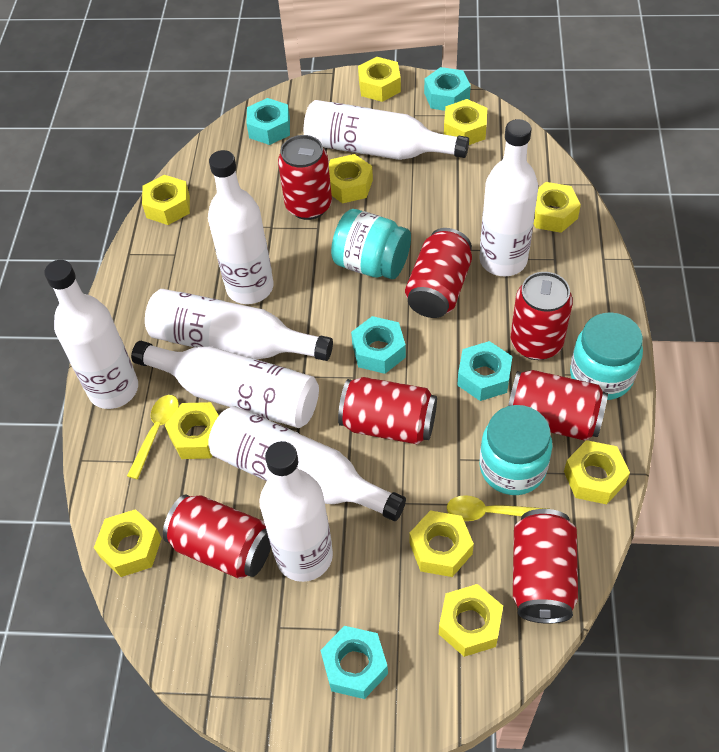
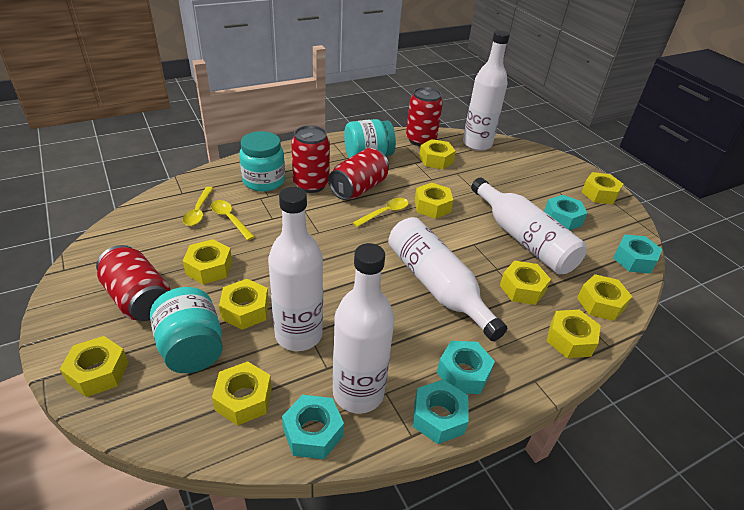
red can: 7 -> 4
white bottle: 8 -> 5
yellow spoon: 2 -> 3

